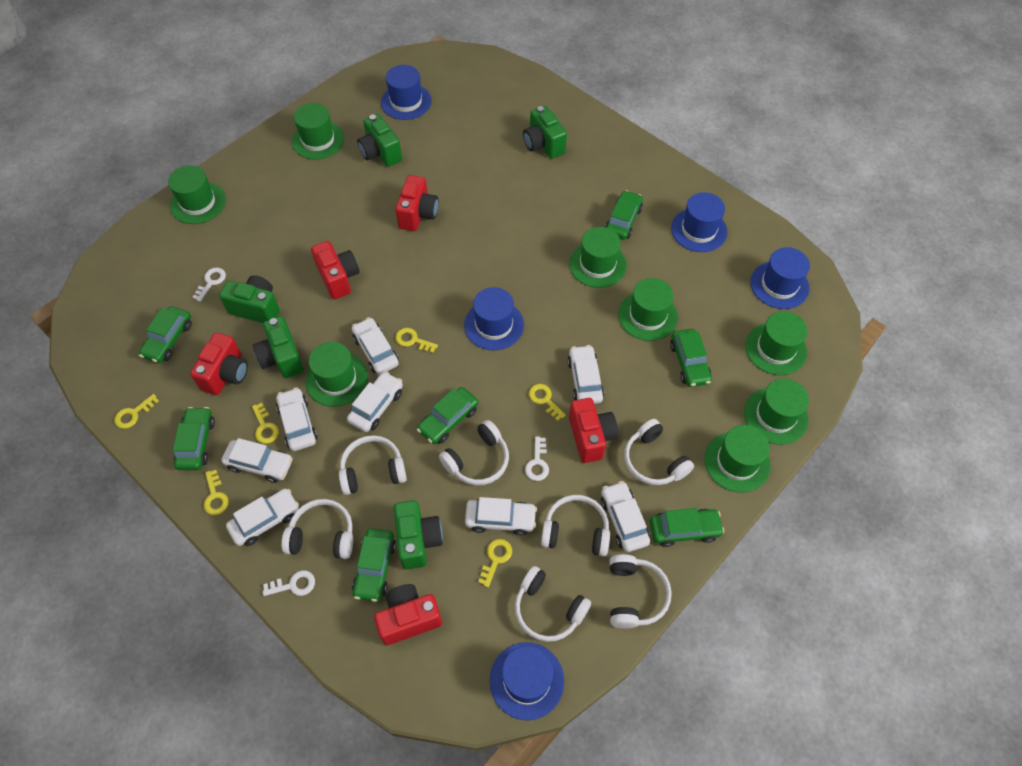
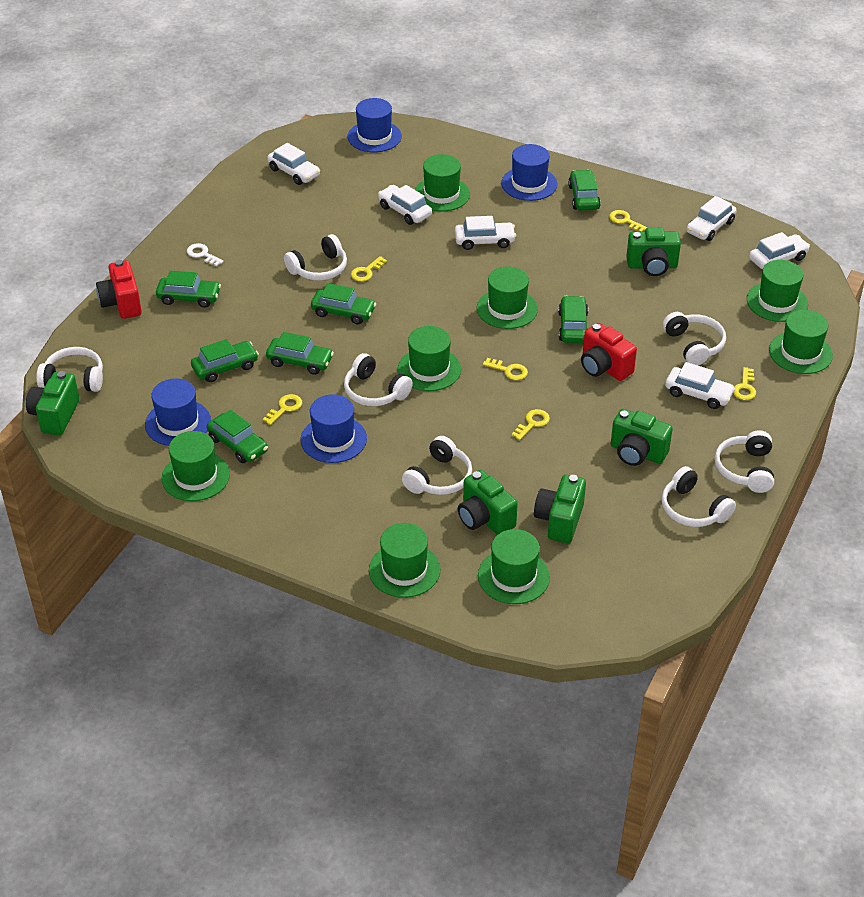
blue hat: 5 -> 4
red camera: 5 -> 2
white car: 8 -> 6
white key: 3 -> 1

